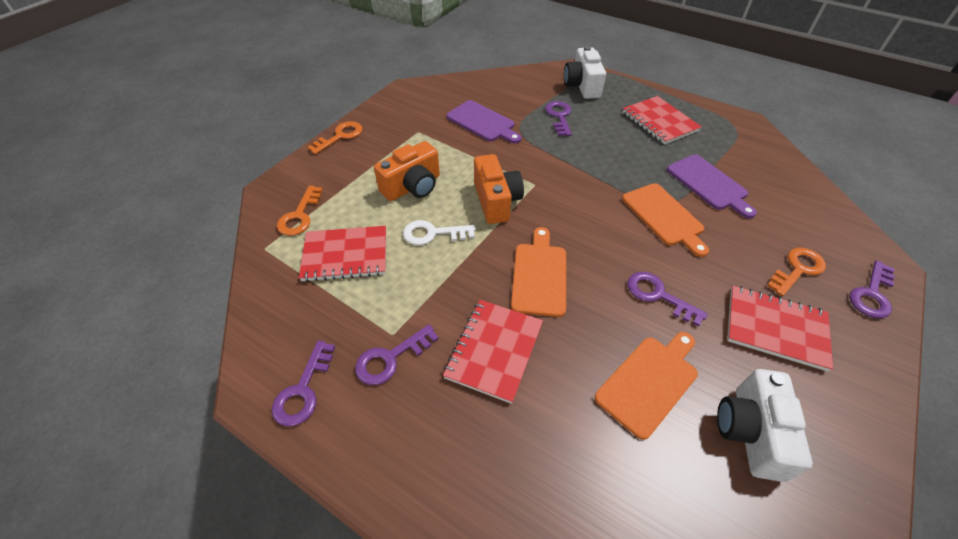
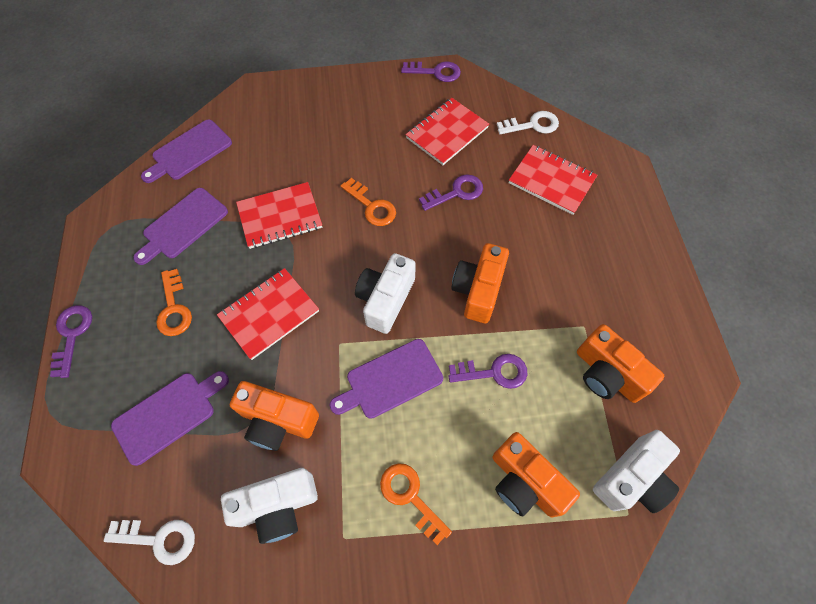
orange camera: 2 -> 4
orange cutting board: 3 -> 0
purple cutting board: 2 -> 4
purple key: 5 -> 4
white camera: 2 -> 3
white key: 1 -> 2

